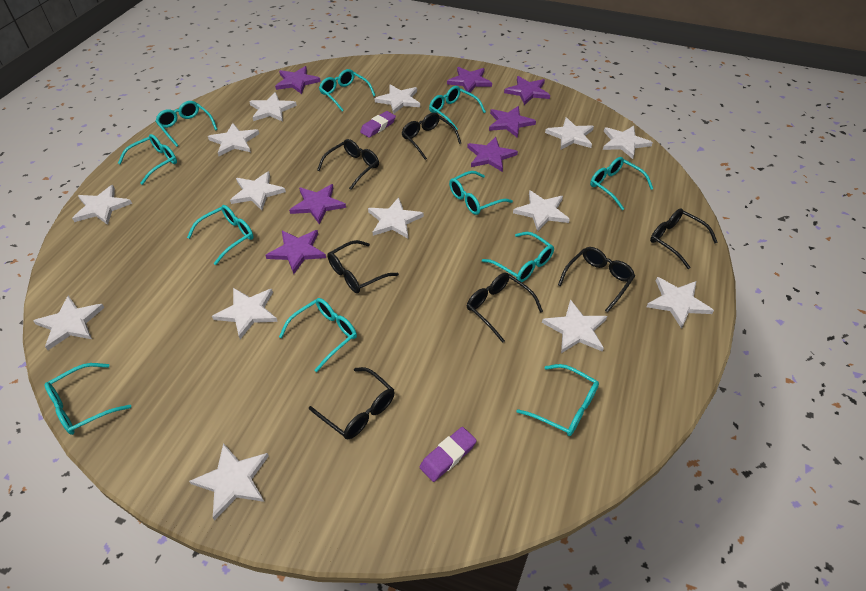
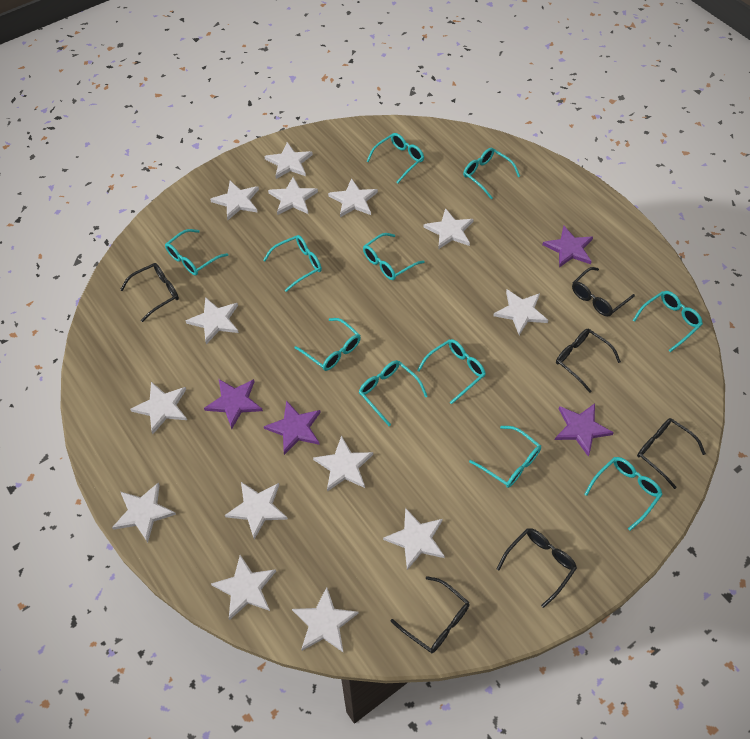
black glasses: 7 -> 6
purple eraser: 2 -> 0
purple star: 7 -> 4

